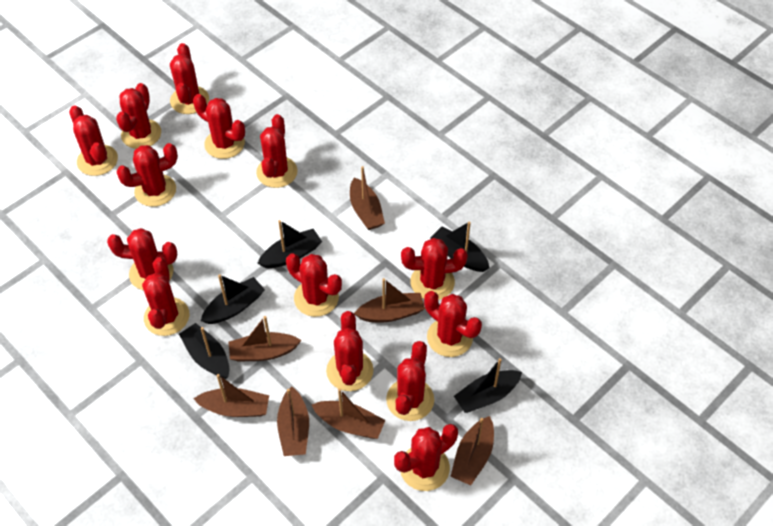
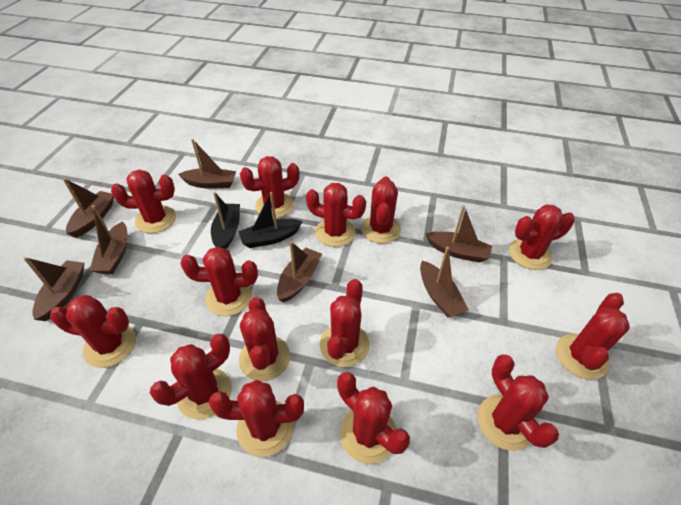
black boat: 5 -> 2

